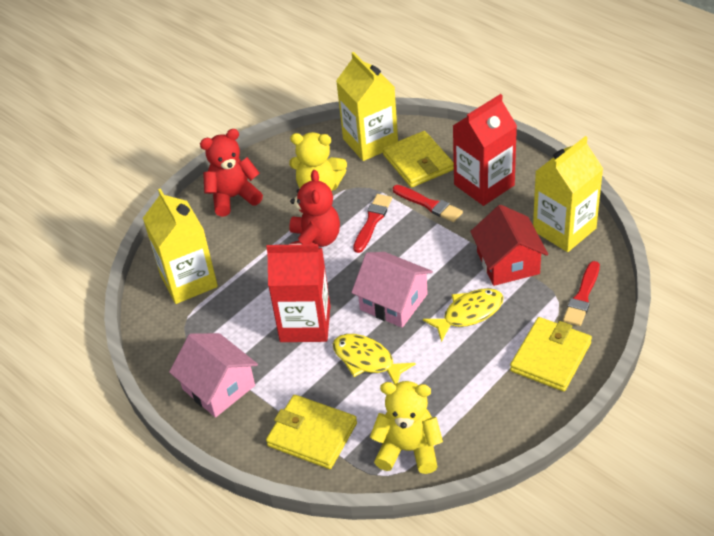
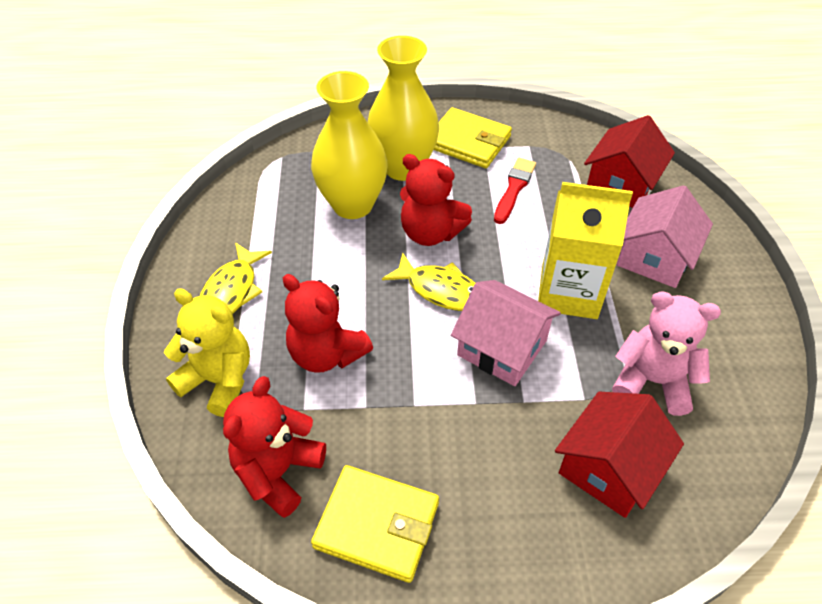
pink teddy bear: 0 -> 1
red brush: 3 -> 1
red carton: 2 -> 0
red house: 1 -> 2
red teddy bear: 2 -> 3
yellow carton: 3 -> 1
yellow teddy bear: 2 -> 1
yellow vase: 0 -> 2
yellow wallet: 3 -> 2

